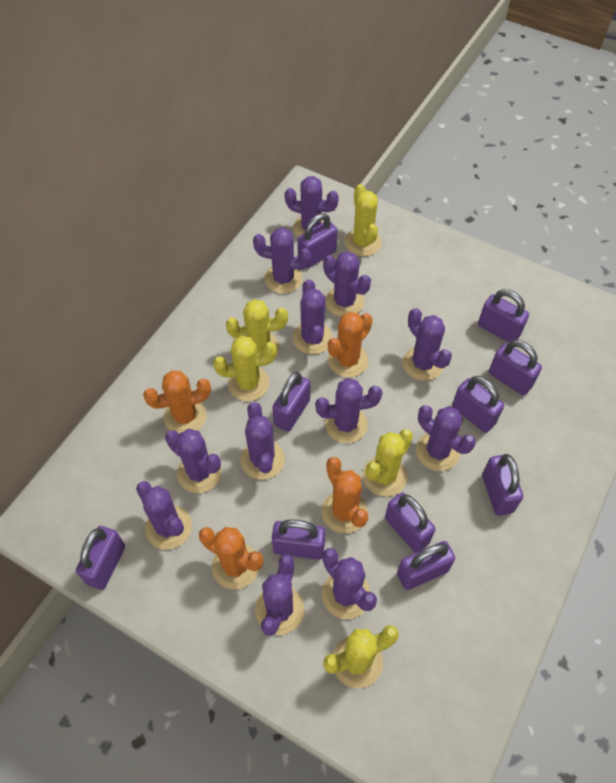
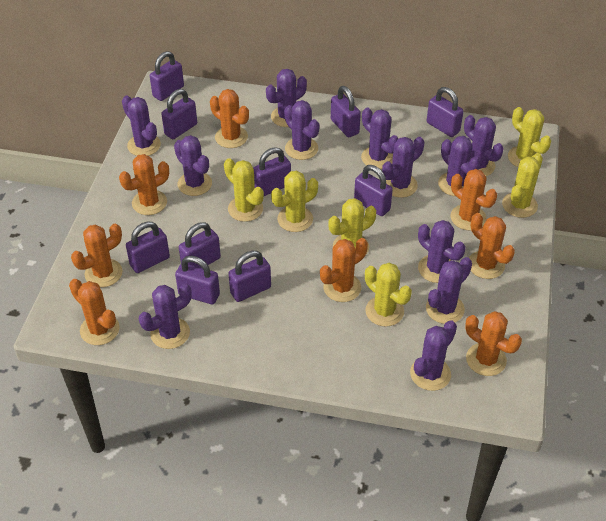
orange cactus: 4 -> 8
yellow cactus: 5 -> 6

